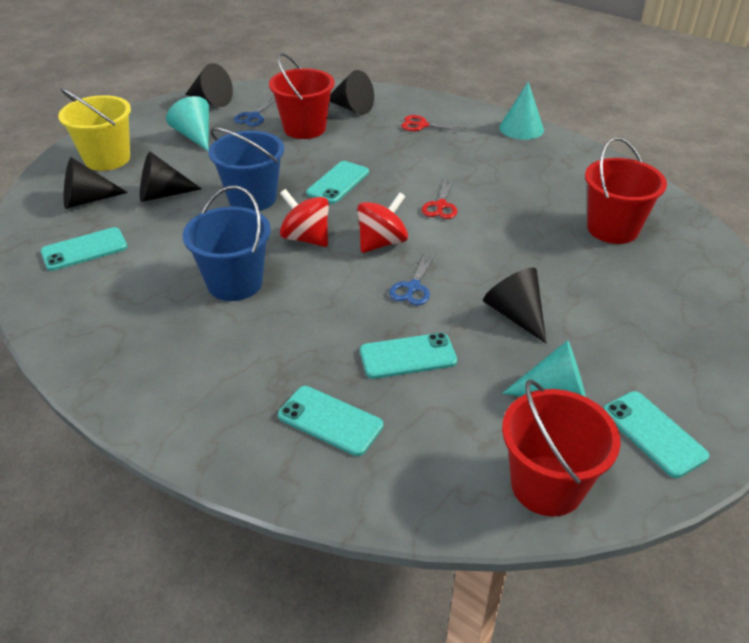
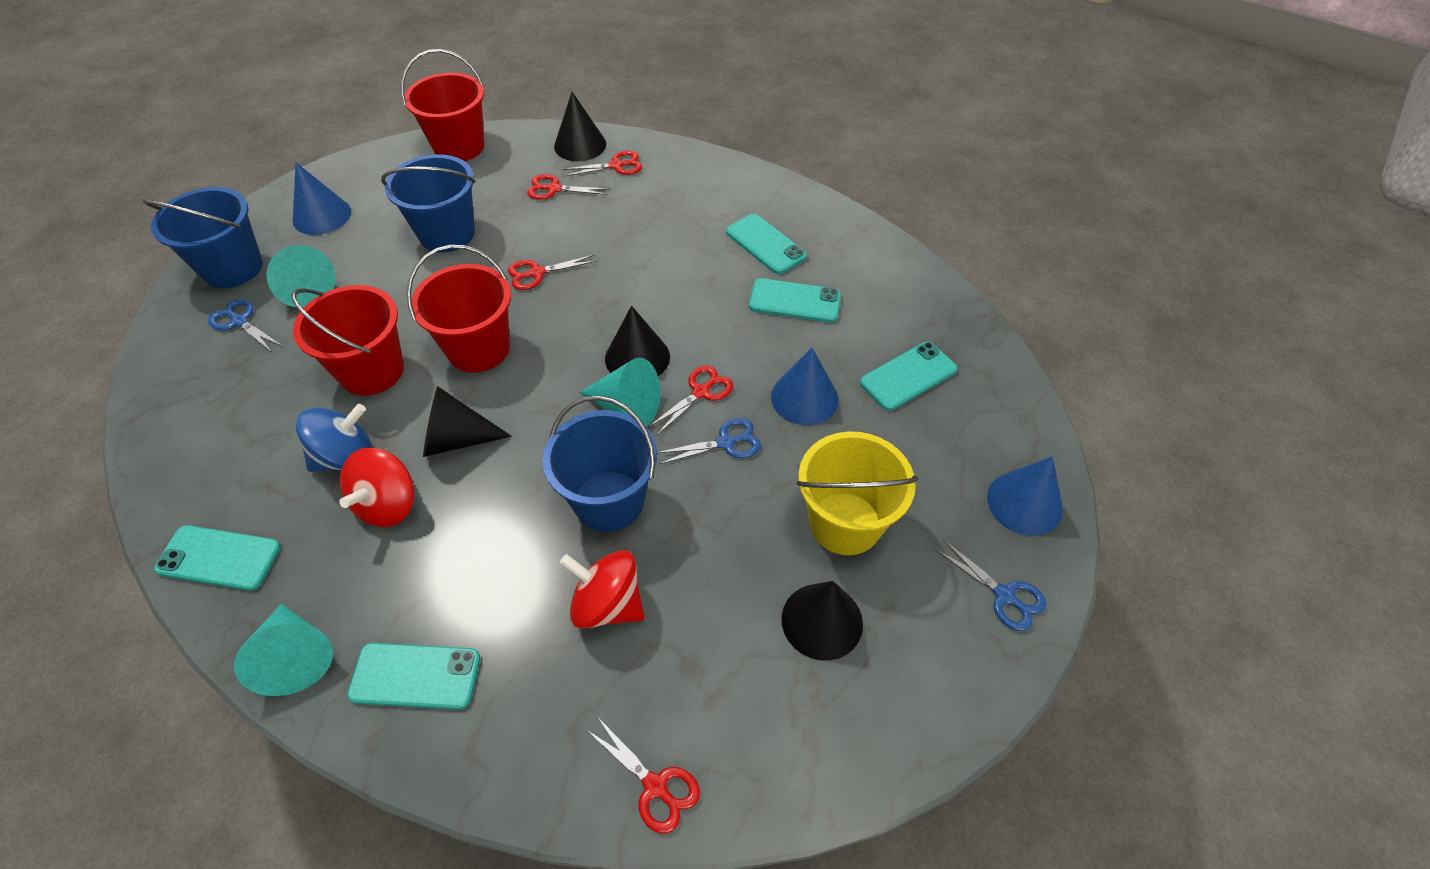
black cone: 5 -> 4
blue bucket: 2 -> 3
blue cone: 0 -> 3
blue scissors: 2 -> 3
blue spinning top: 0 -> 1
red scissors: 2 -> 5

